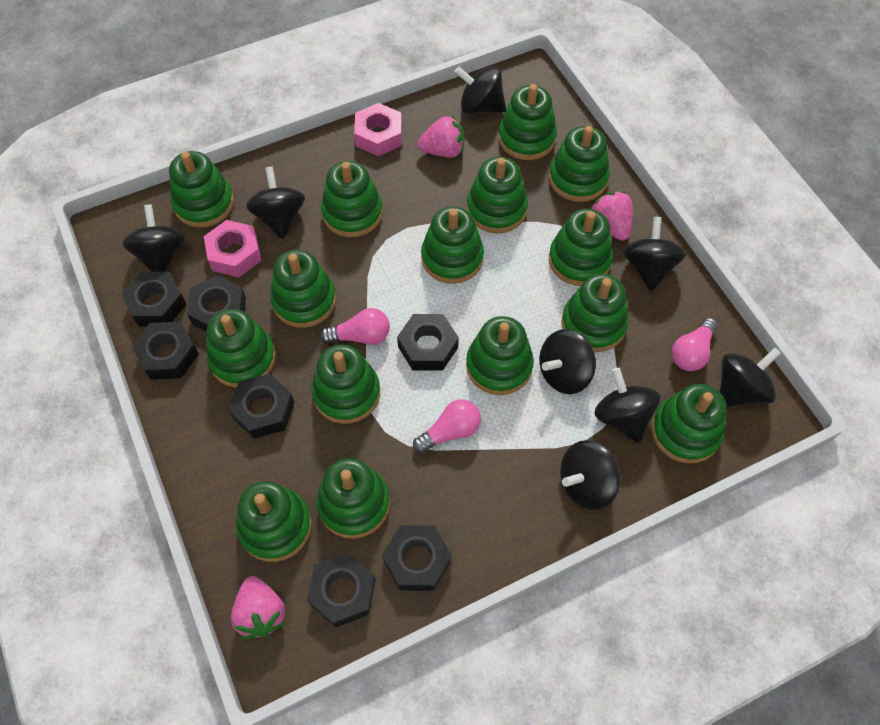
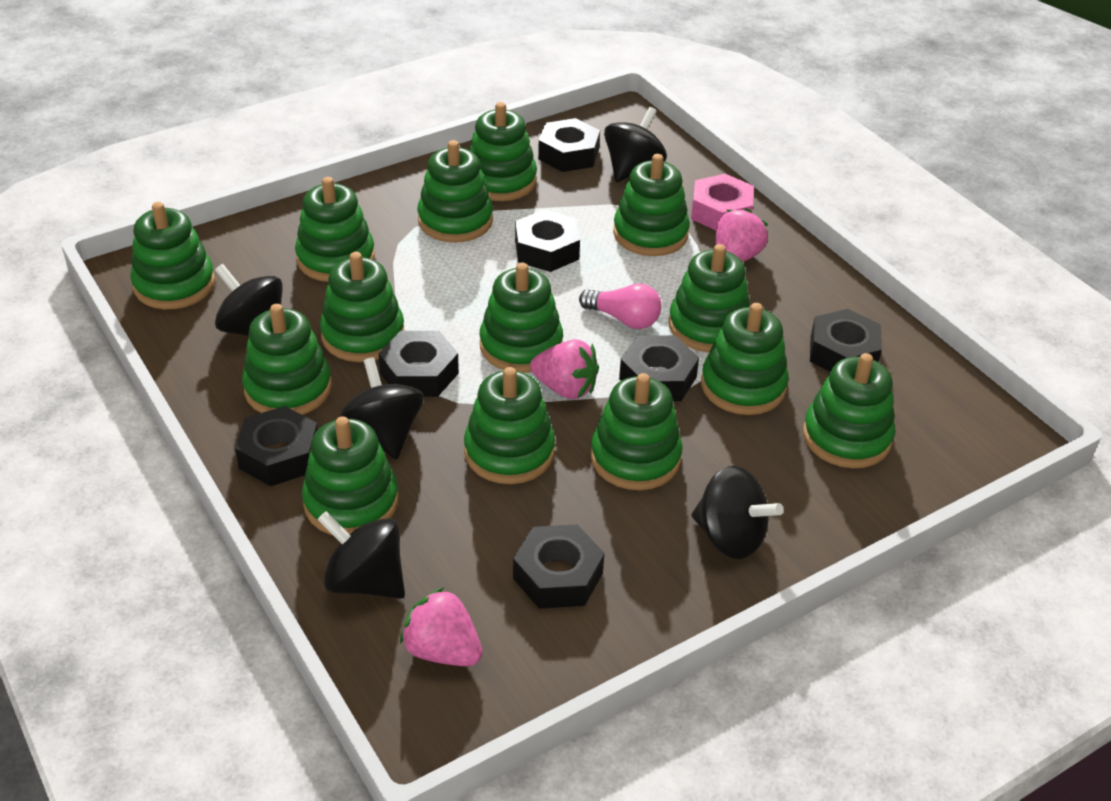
black spinning top: 8 -> 5
green stacking toy: 15 -> 14
pink light bulb: 3 -> 1
pink nut: 2 -> 1

